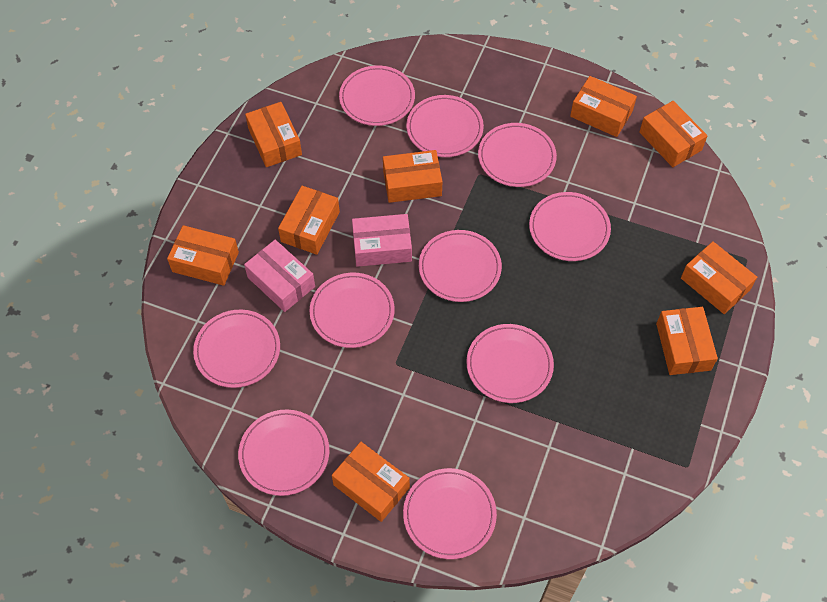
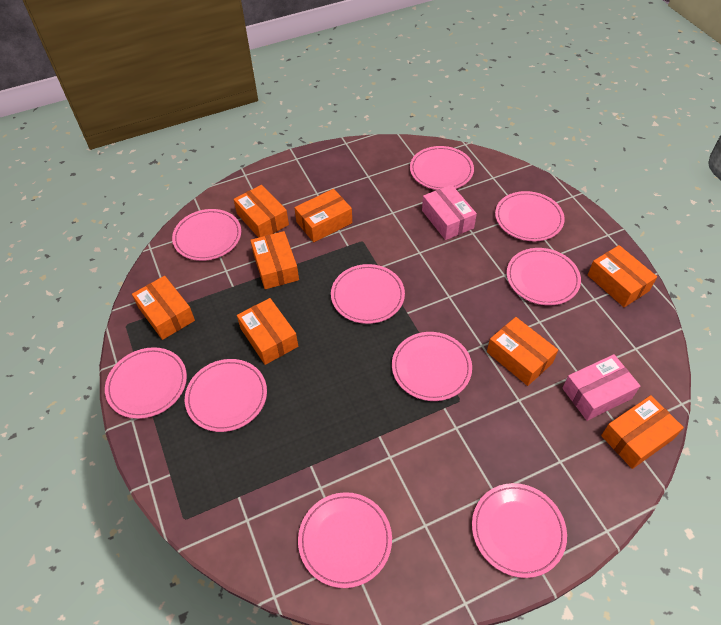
orange box: 9 -> 8

